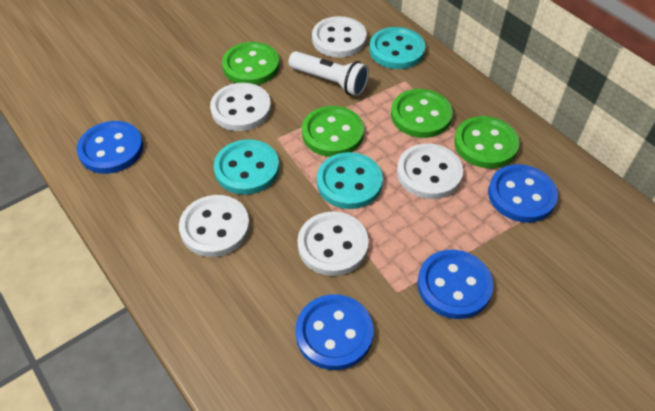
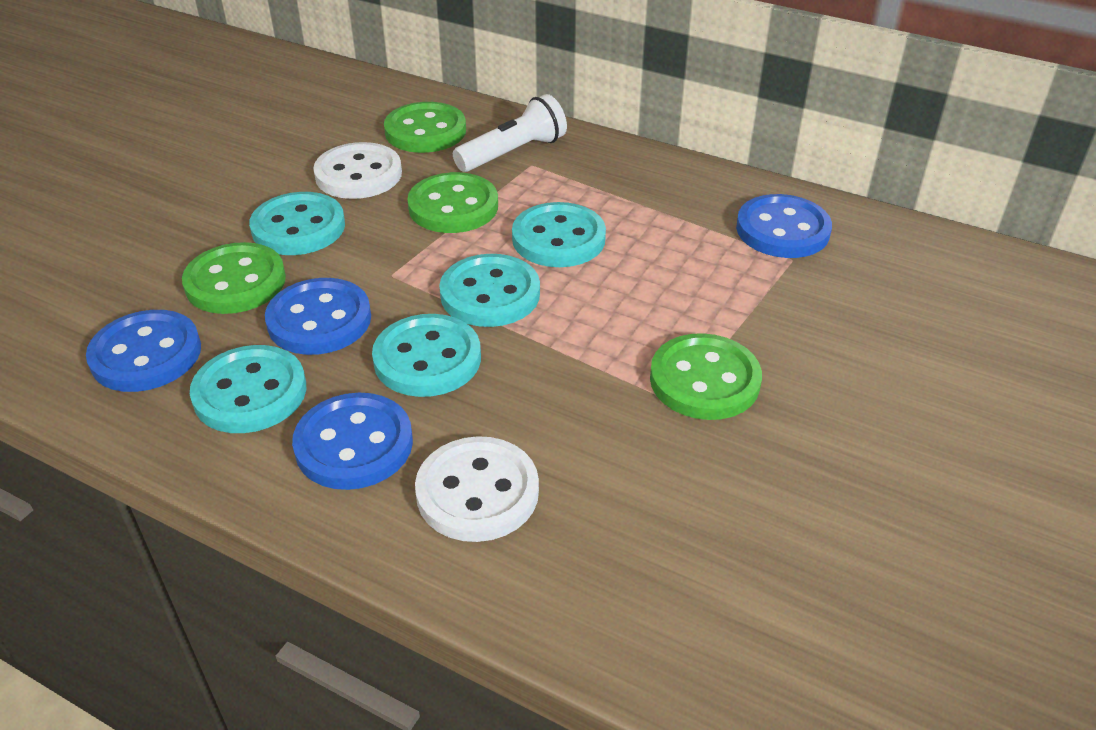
turquoise button: 3 -> 5
white button: 5 -> 2

